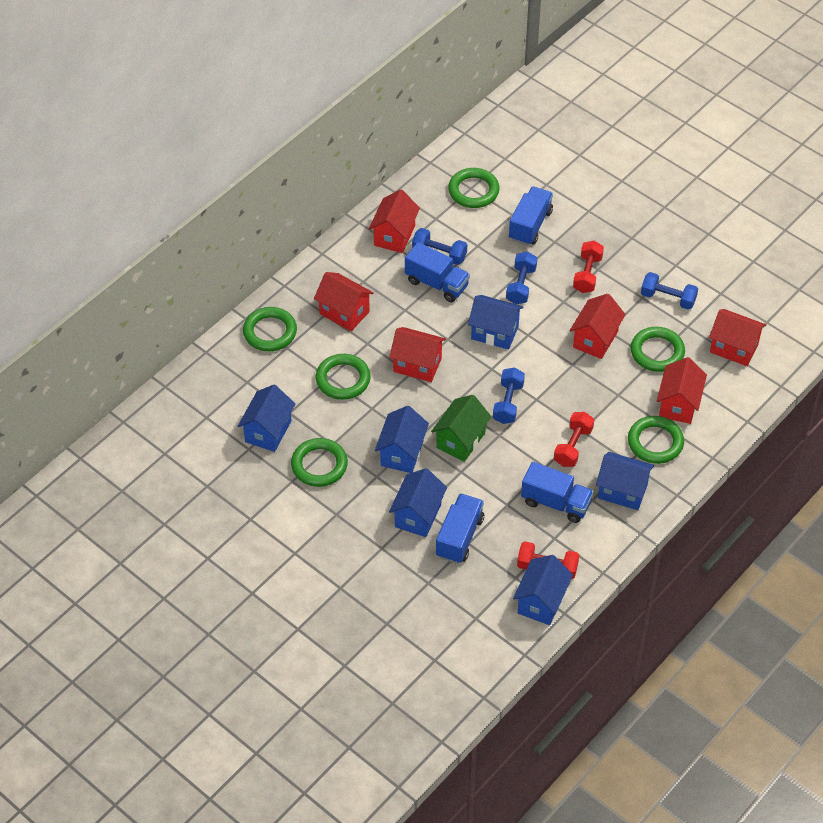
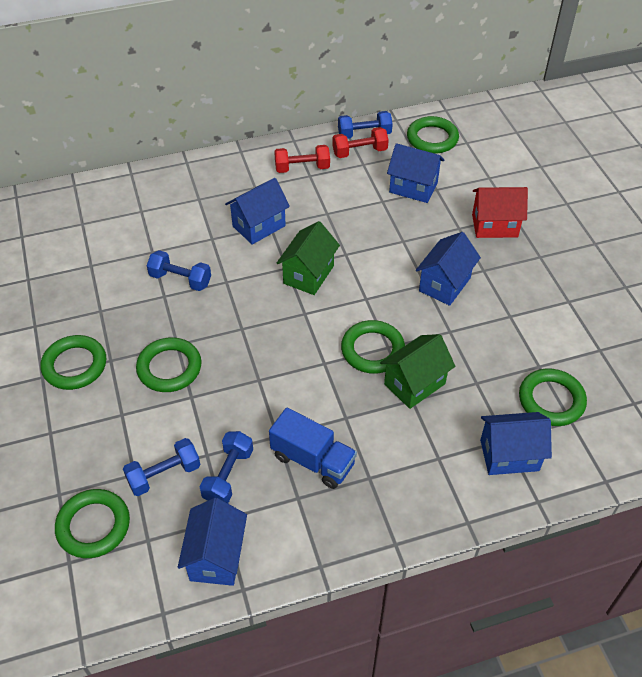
blue house: 6 -> 5
blue truck: 4 -> 1
green house: 1 -> 2
red dumbbell: 3 -> 2
red house: 6 -> 1

